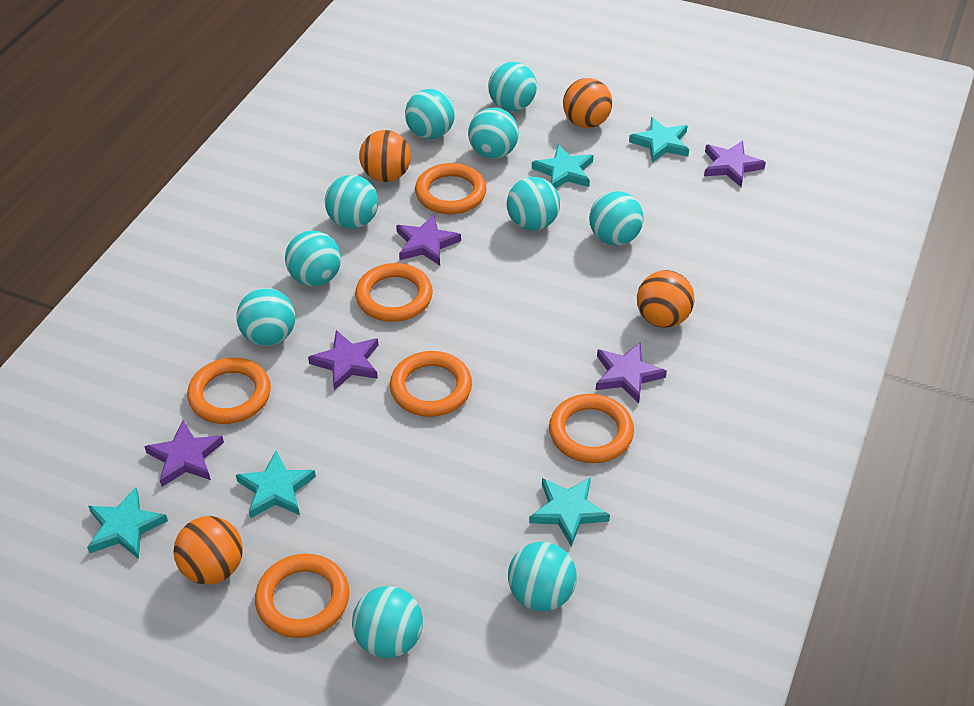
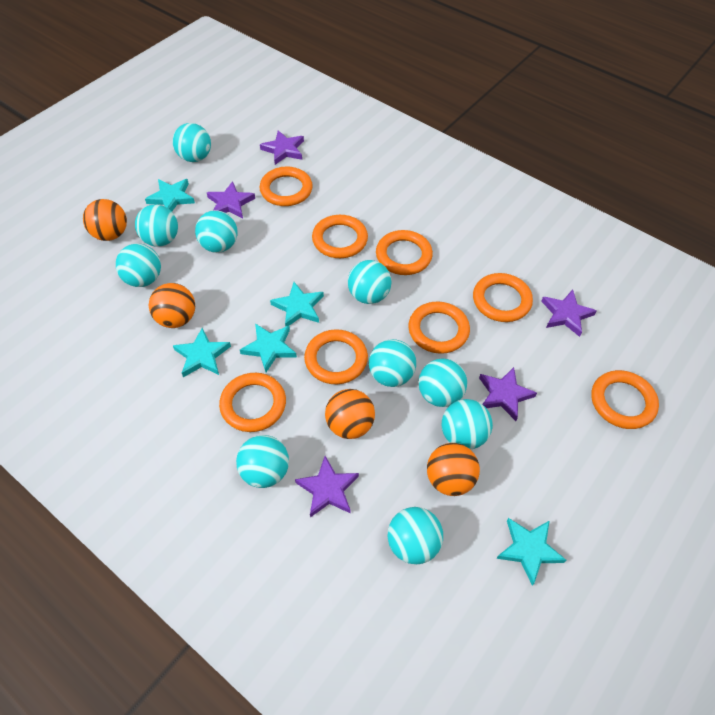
orange ring: 6 -> 8

